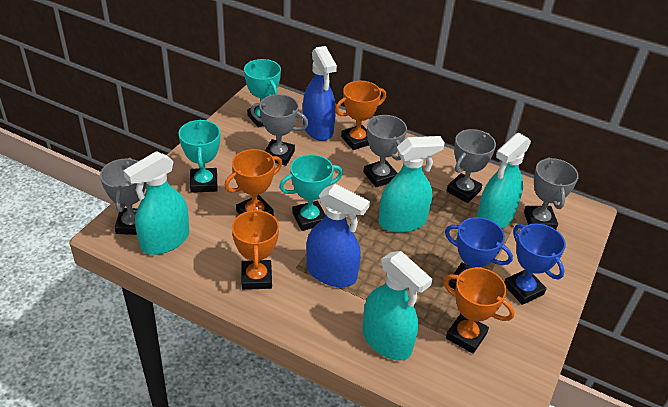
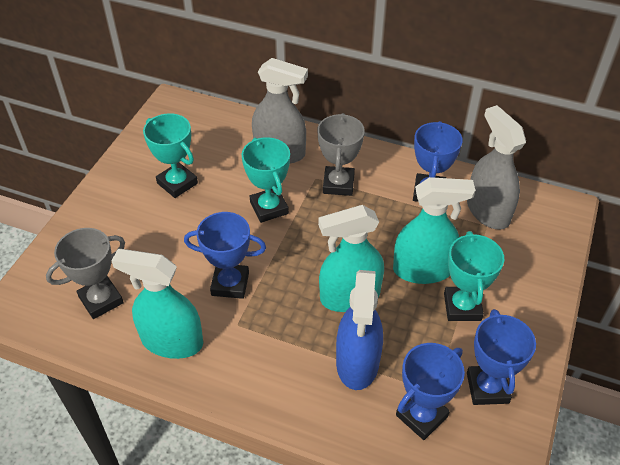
blue spray bottle: 2 -> 1
blue trophy: 2 -> 4
grey spray bottle: 0 -> 2
grey trophy: 5 -> 2
orange trophy: 4 -> 0
turquoise spray bottle: 4 -> 3

